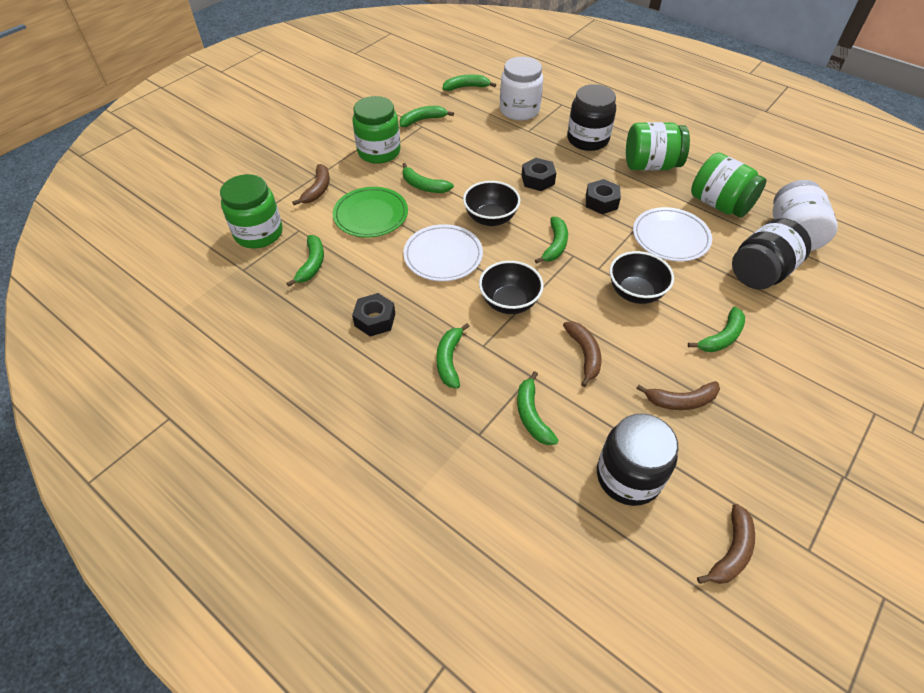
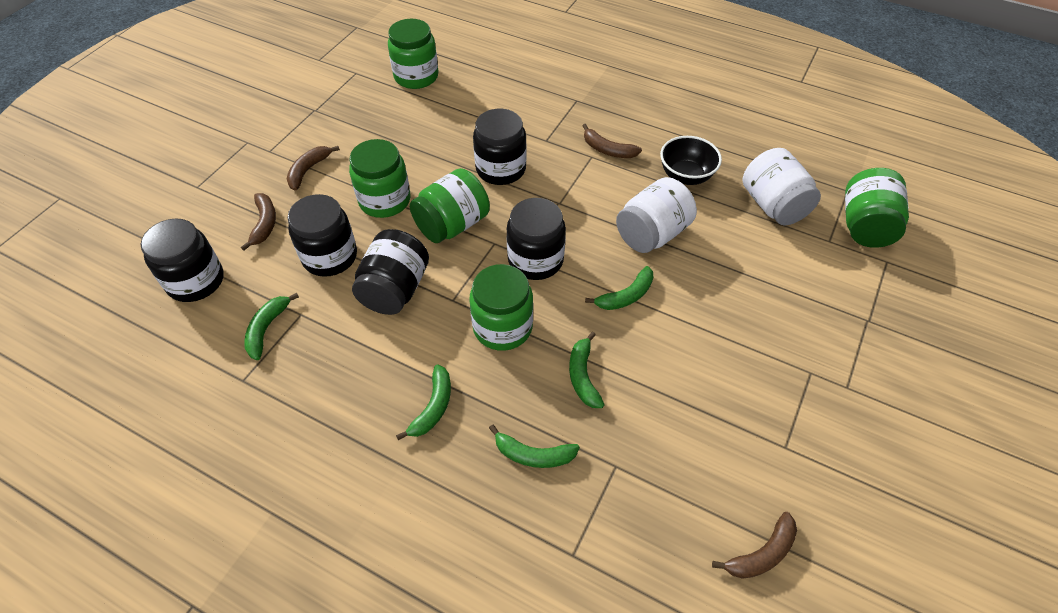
black bowl: 3 -> 1
black jar: 3 -> 5
black nut: 3 -> 0
green banana: 8 -> 5
green jar: 4 -> 5
green plate: 1 -> 0
white plate: 2 -> 0

